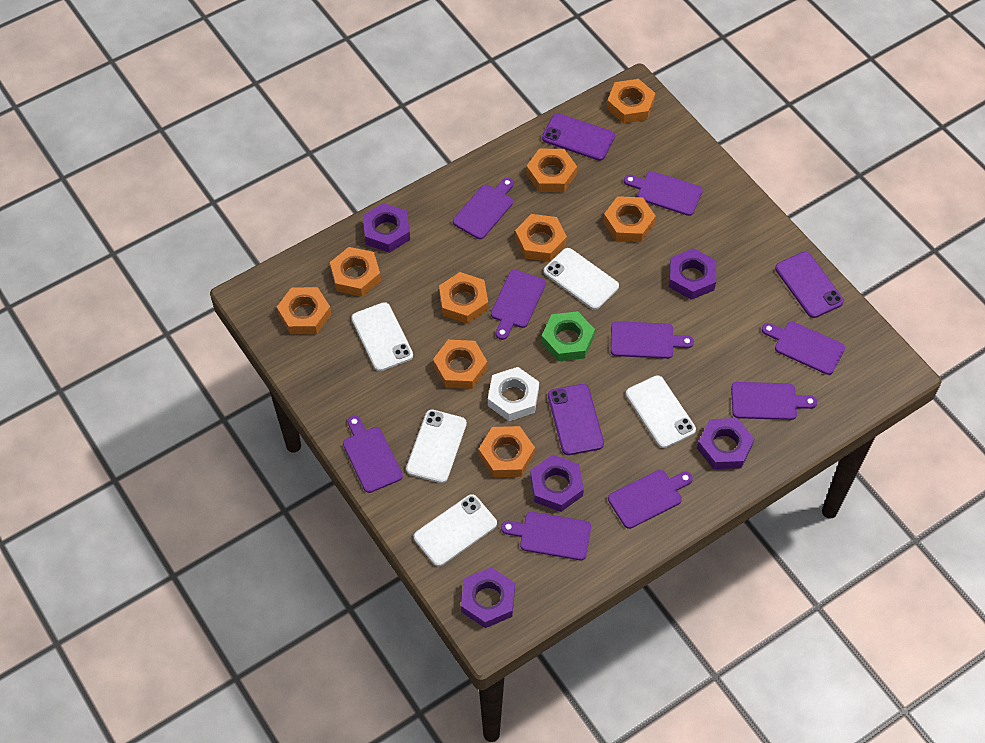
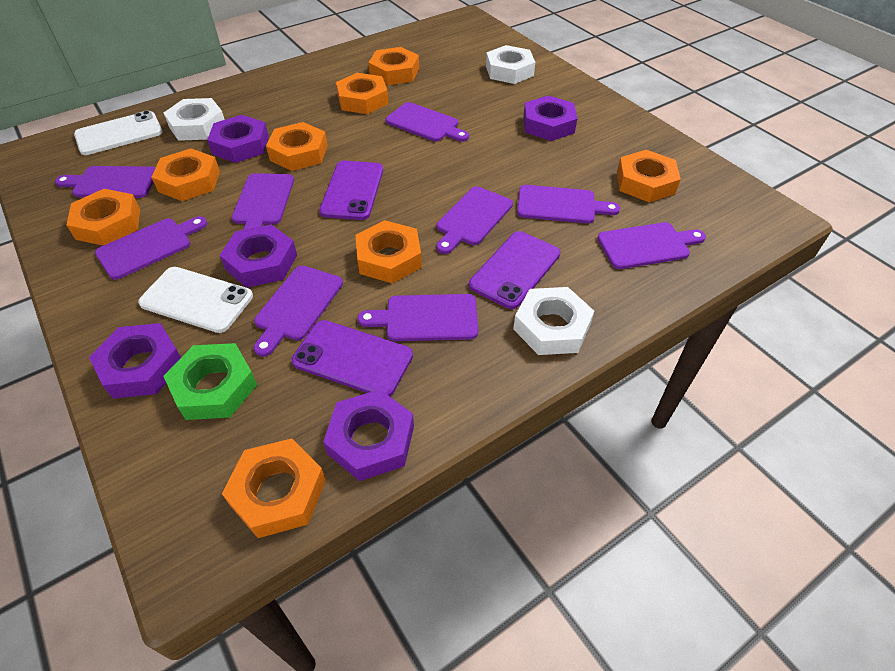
orange nut: 9 -> 8
white nut: 1 -> 3
white phone: 5 -> 2

